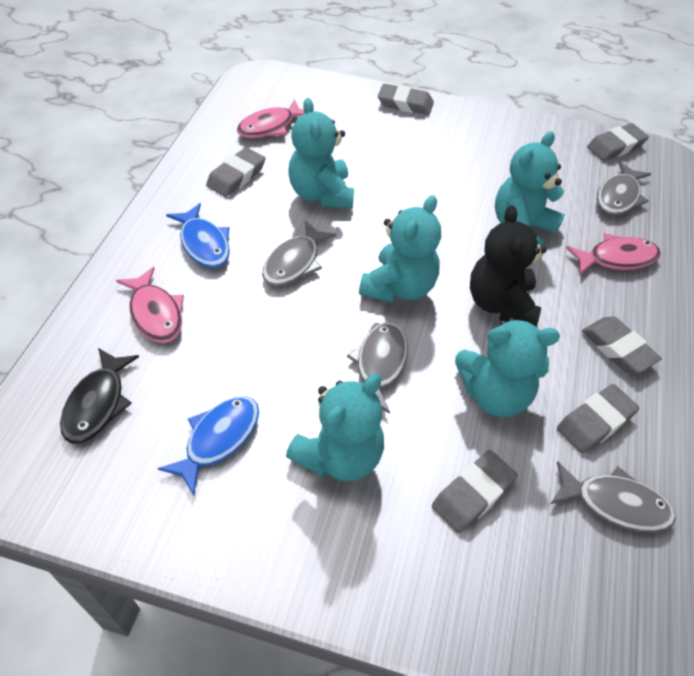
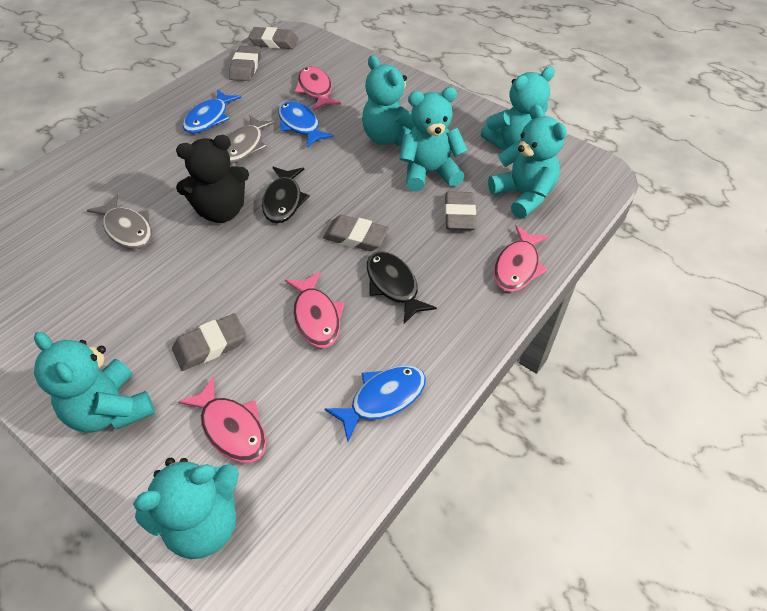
black fish: 1 -> 2
blue fish: 2 -> 3
grey eraser: 6 -> 5
grey fish: 4 -> 2
pink fish: 3 -> 4
turquoise teddy bear: 5 -> 6

